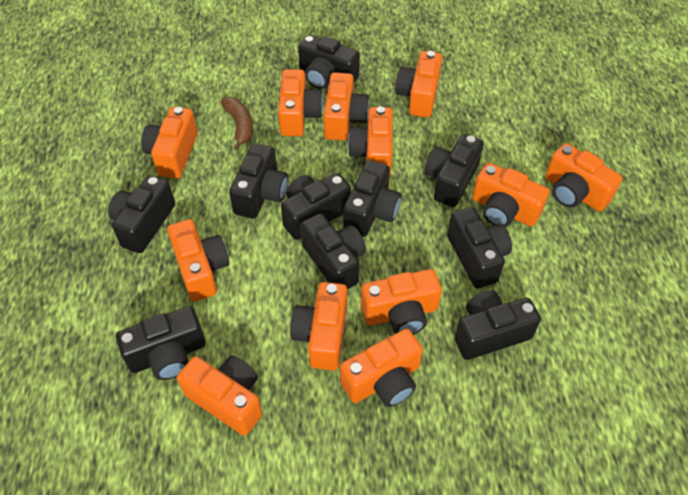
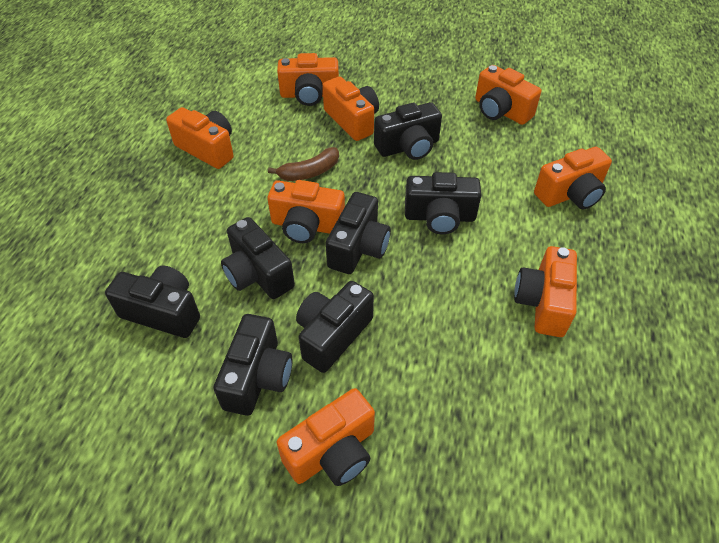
black camera: 10 -> 7
orange camera: 12 -> 8

